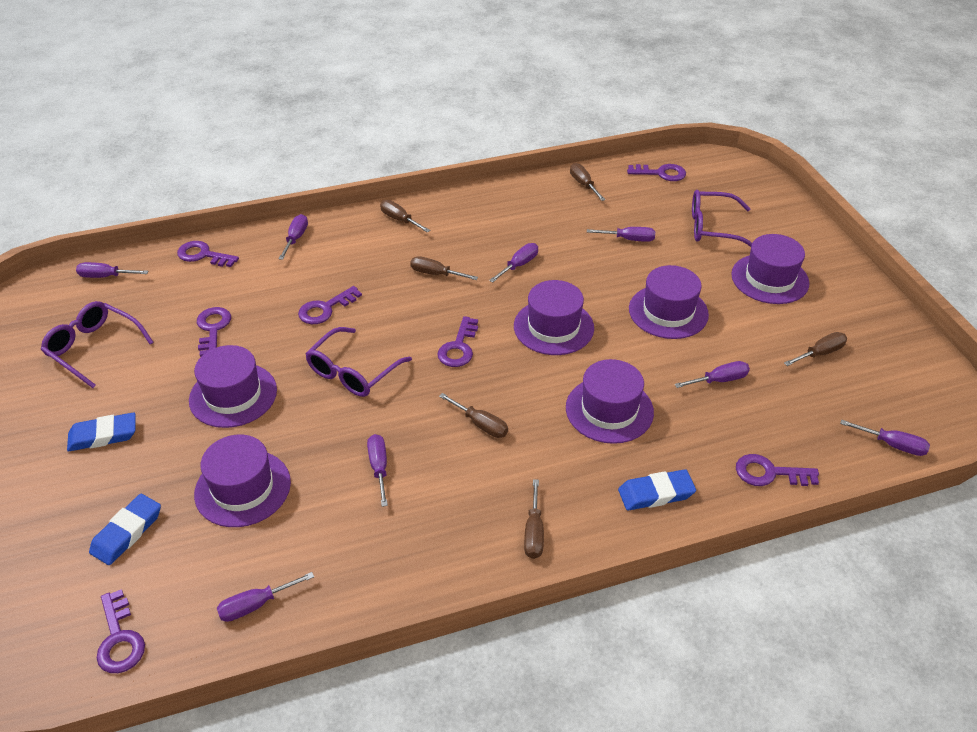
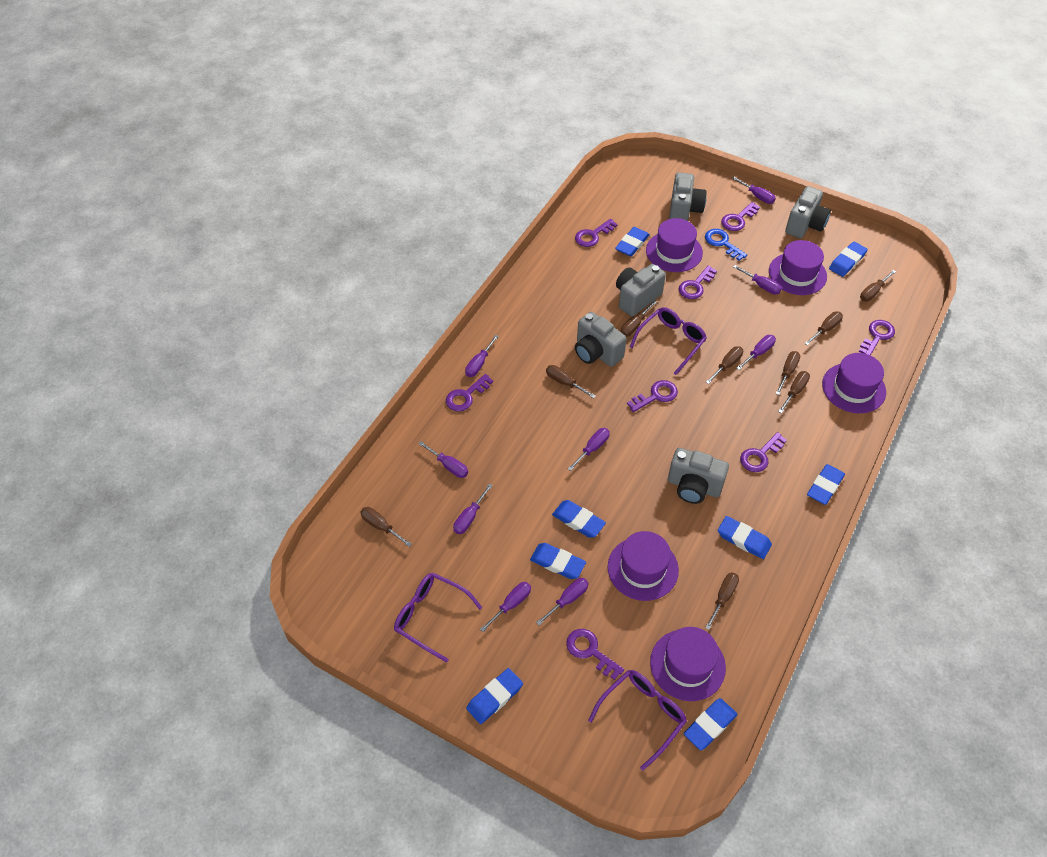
blue eraser: 3 -> 8
blue key: 0 -> 1
brown screwdriver: 6 -> 9
grey camera: 0 -> 5
purple hat: 6 -> 5
purple key: 7 -> 8
purple screwdriver: 8 -> 9

